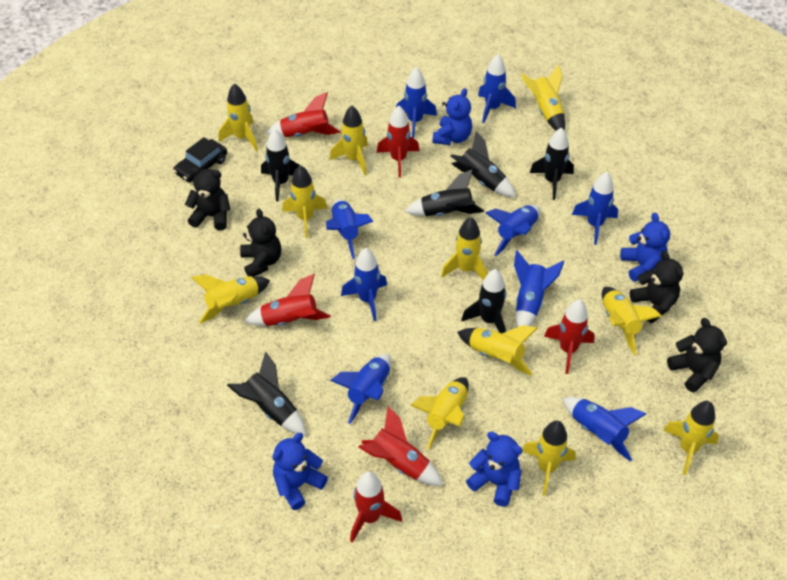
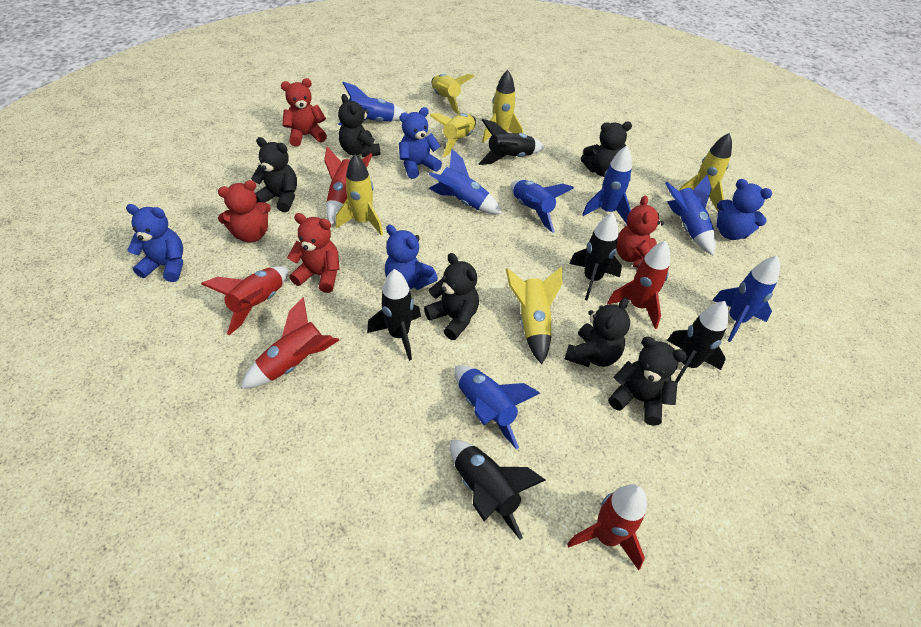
black car: 1 -> 0
black rocket: 6 -> 5
black teddy bear: 4 -> 6
blue rocket: 9 -> 7
red rocket: 6 -> 5
red teddy bear: 0 -> 4
yellow rocket: 11 -> 6

